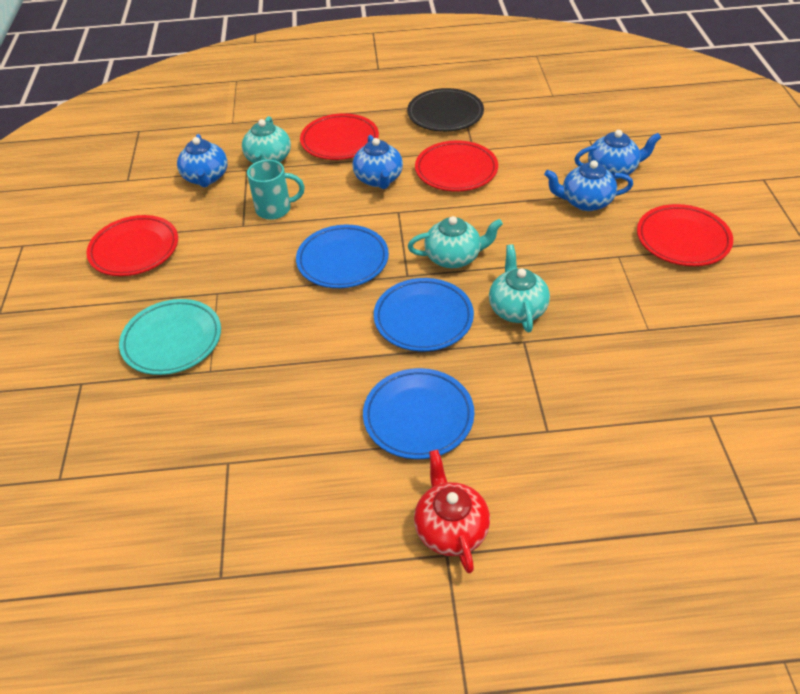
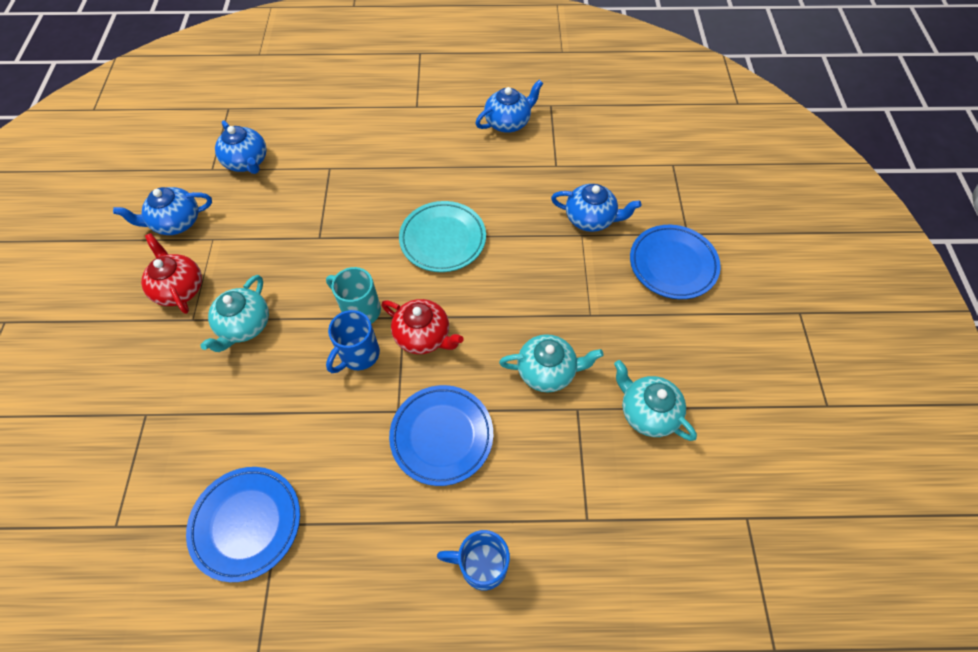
black plate: 1 -> 0
blue mug: 0 -> 2
red plate: 4 -> 0
red teapot: 1 -> 2

